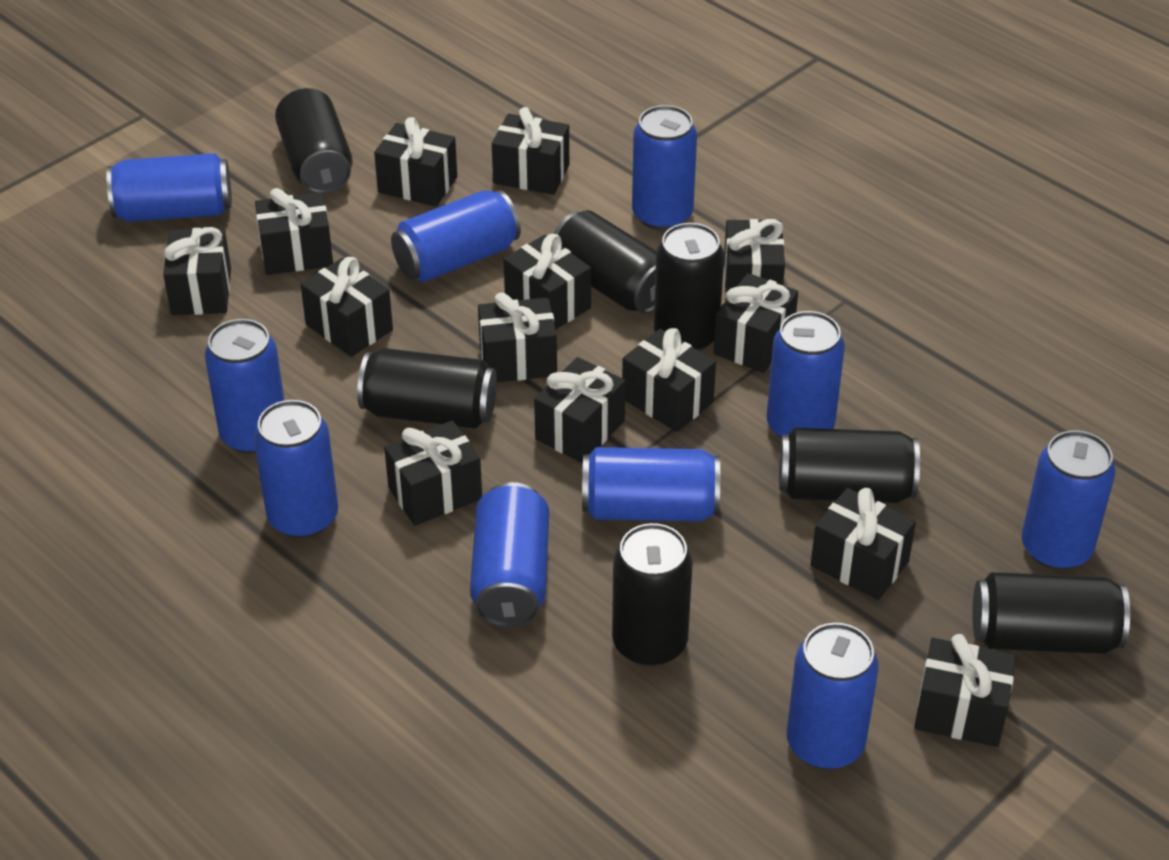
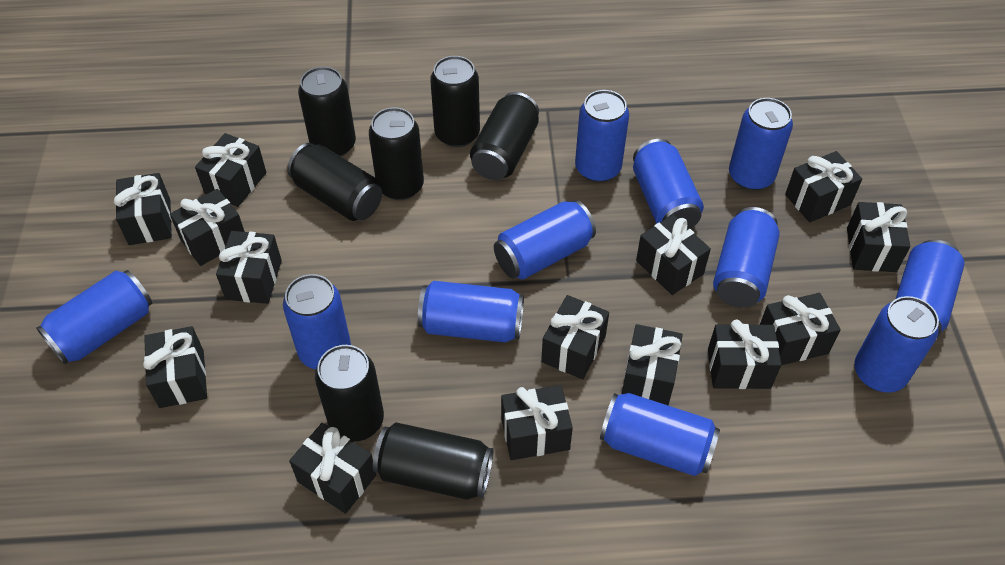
blue can: 10 -> 11

